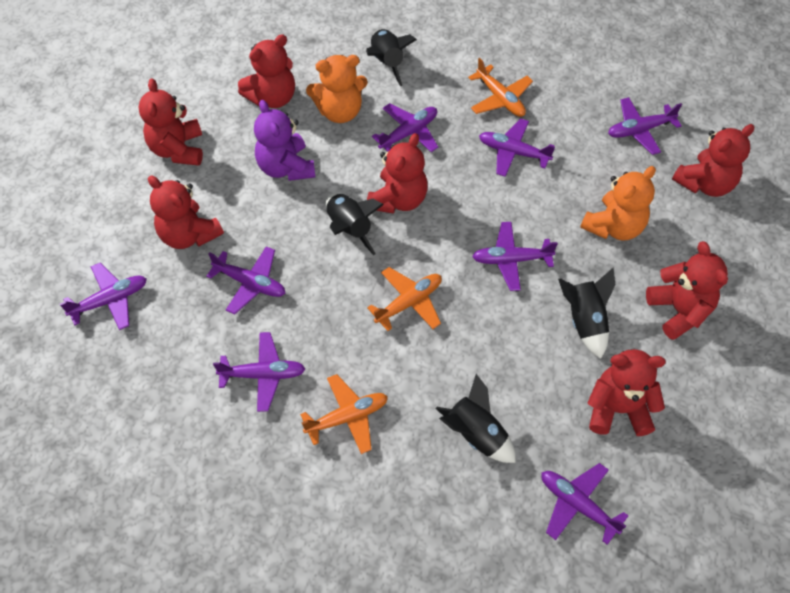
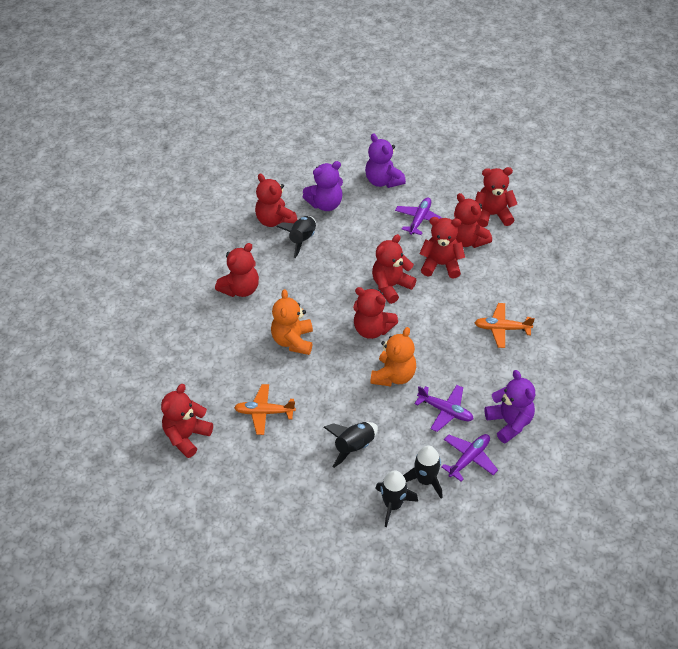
orange plane: 3 -> 2
purple plane: 8 -> 3
purple teddy bear: 1 -> 3
red teddy bear: 7 -> 8

